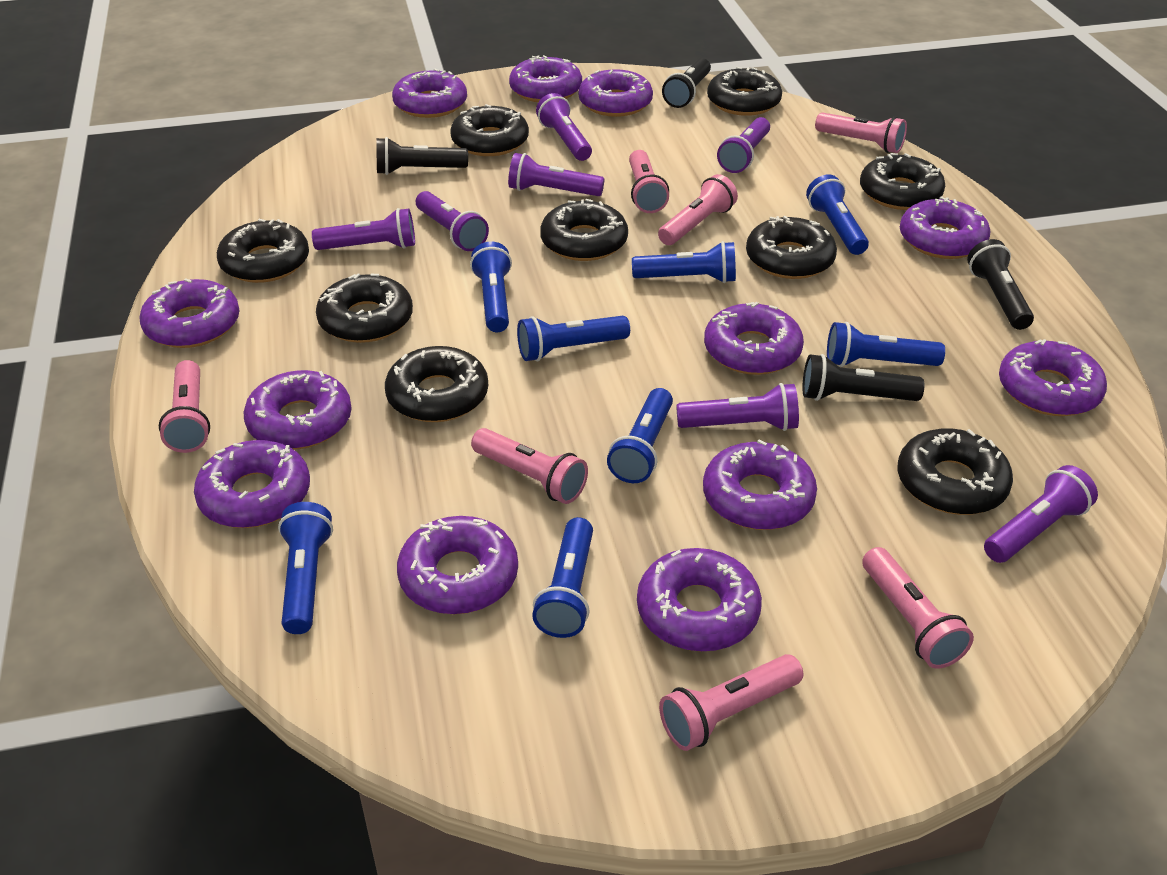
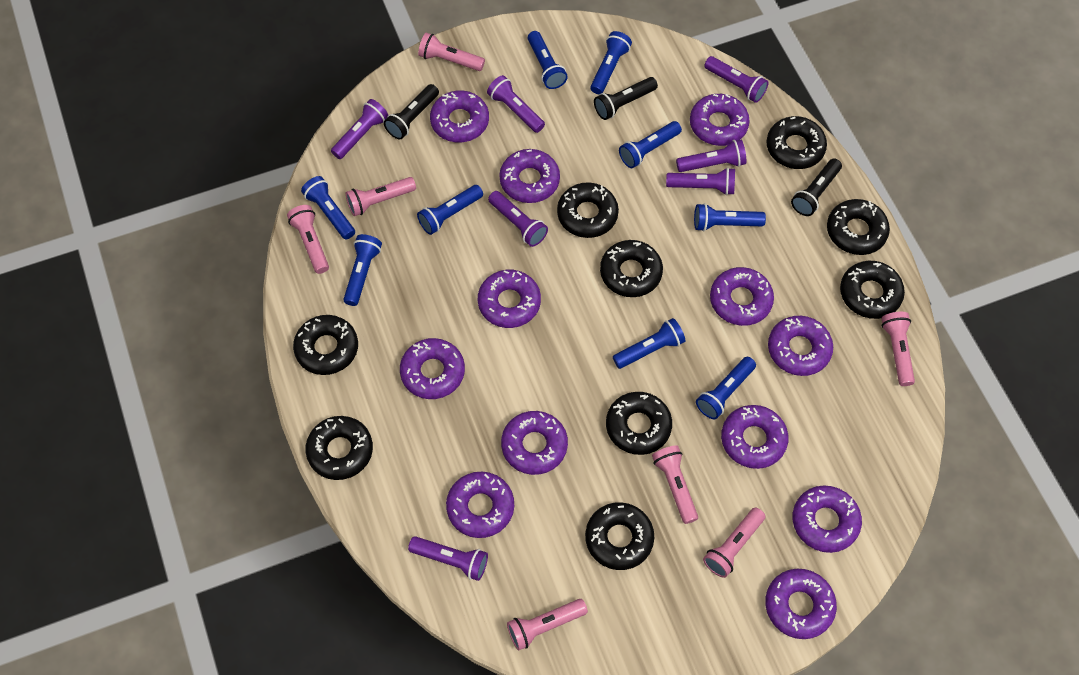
black flashlight: 4 -> 3
blue flashlight: 8 -> 9

